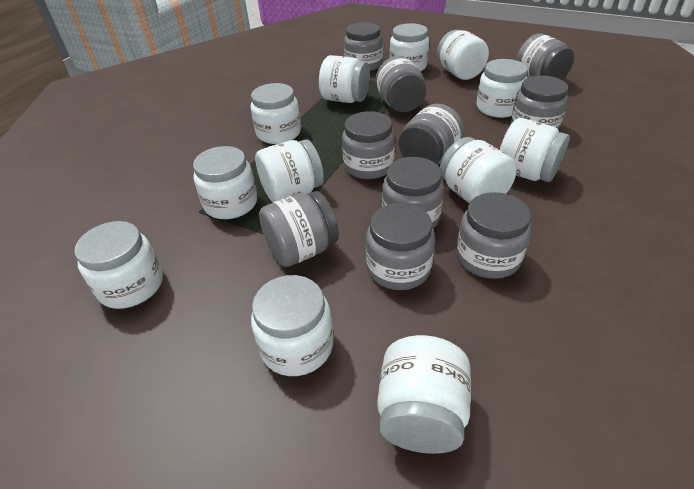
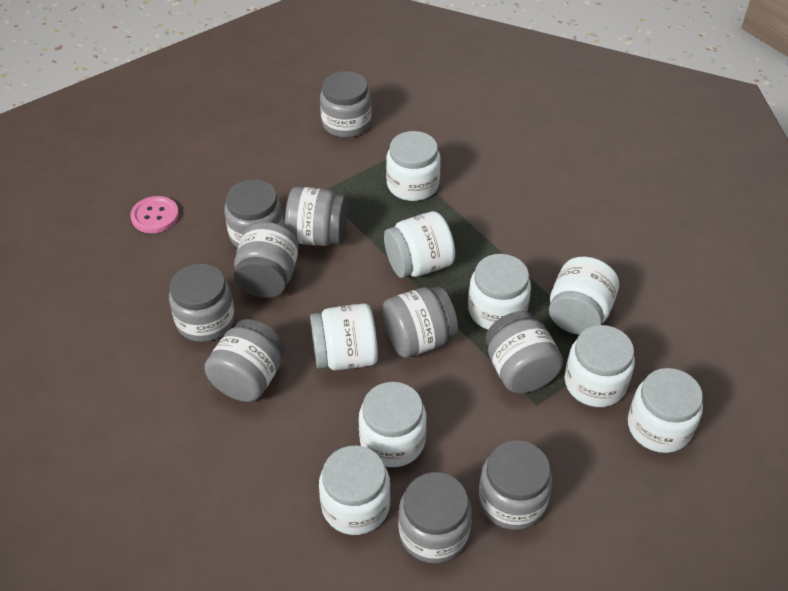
pink button: 0 -> 1
white jar: 12 -> 9

